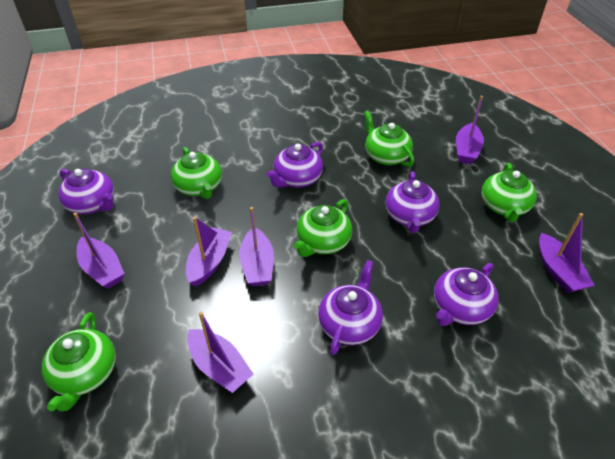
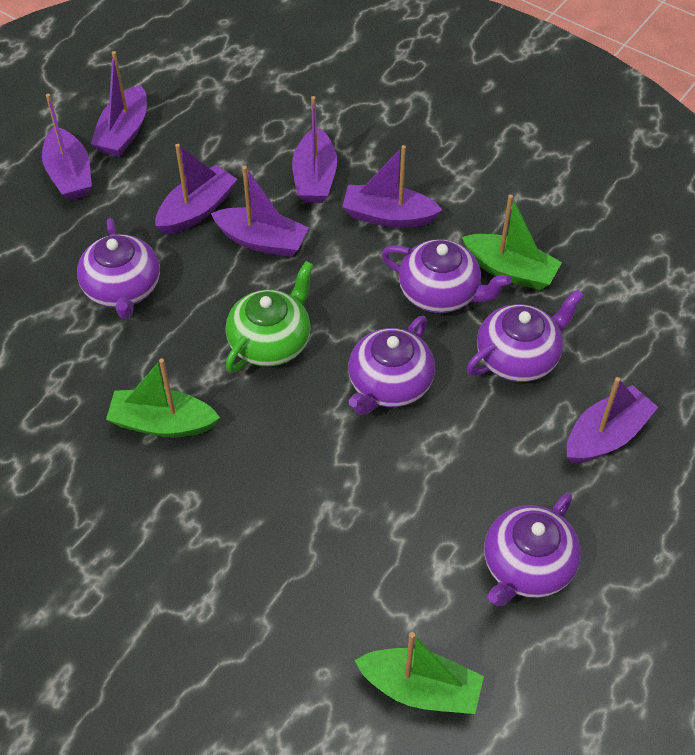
green boat: 0 -> 3
green teapot: 5 -> 1
purple boat: 6 -> 7

